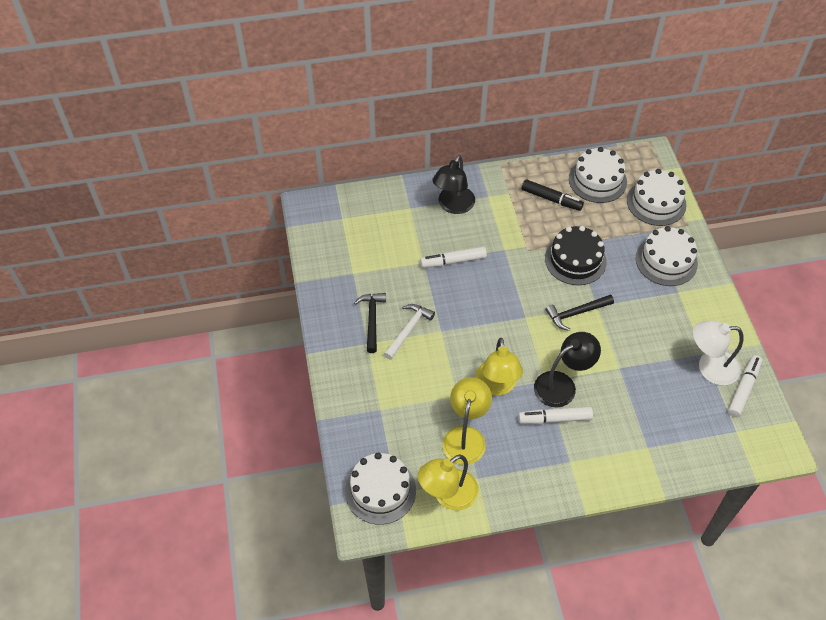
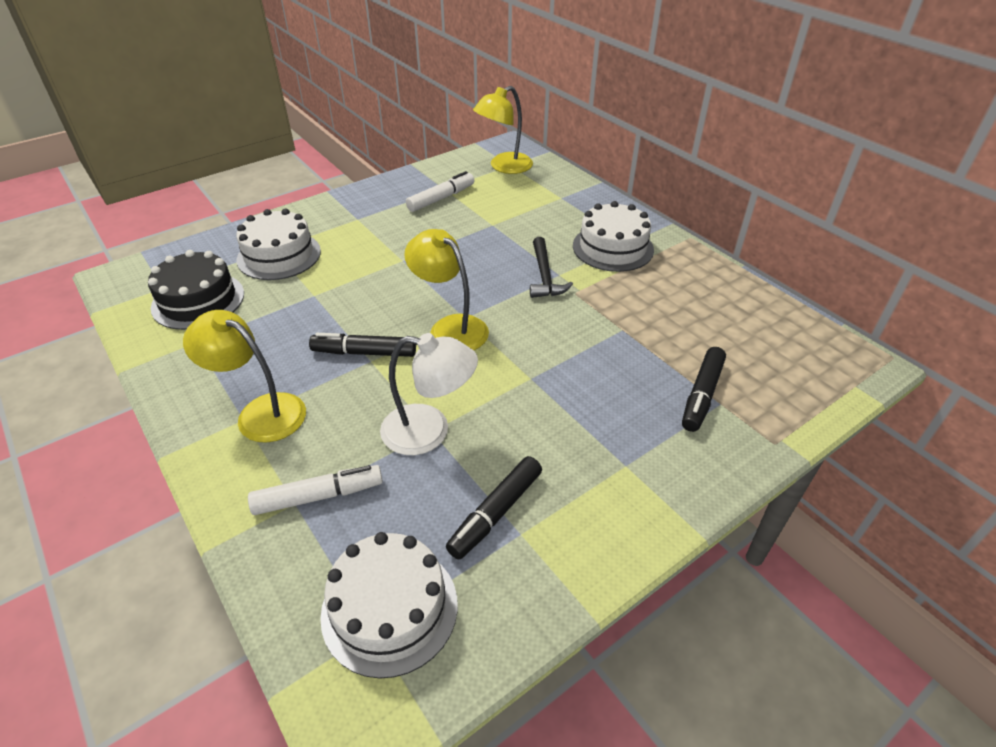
black hammer: 2 -> 1
black lamp: 2 -> 0
black marker: 1 -> 3
white cake: 4 -> 3
white hammer: 1 -> 0
white marker: 3 -> 2

